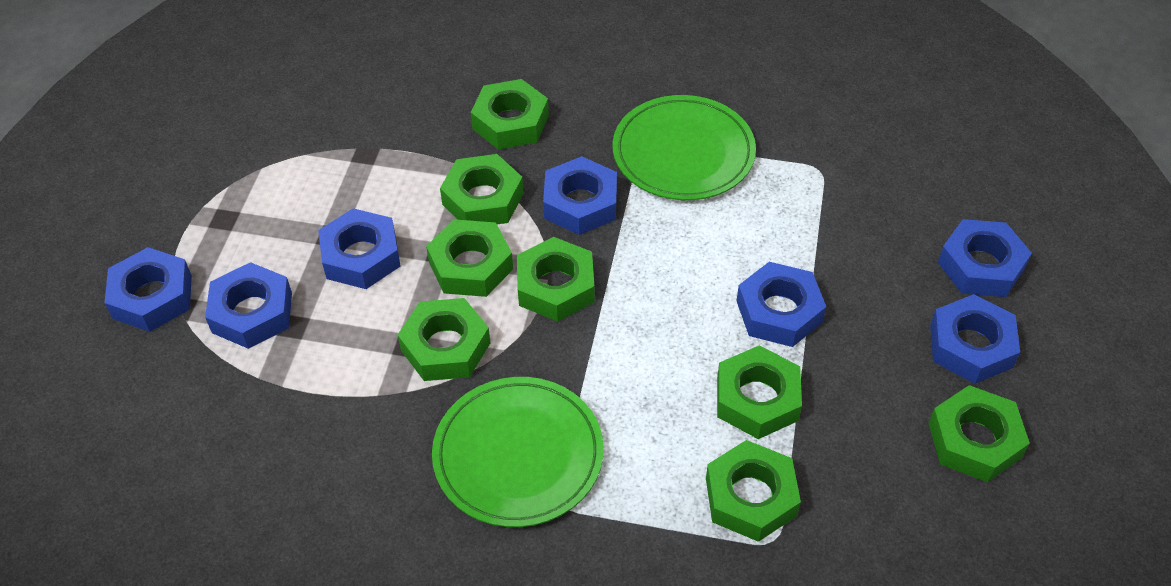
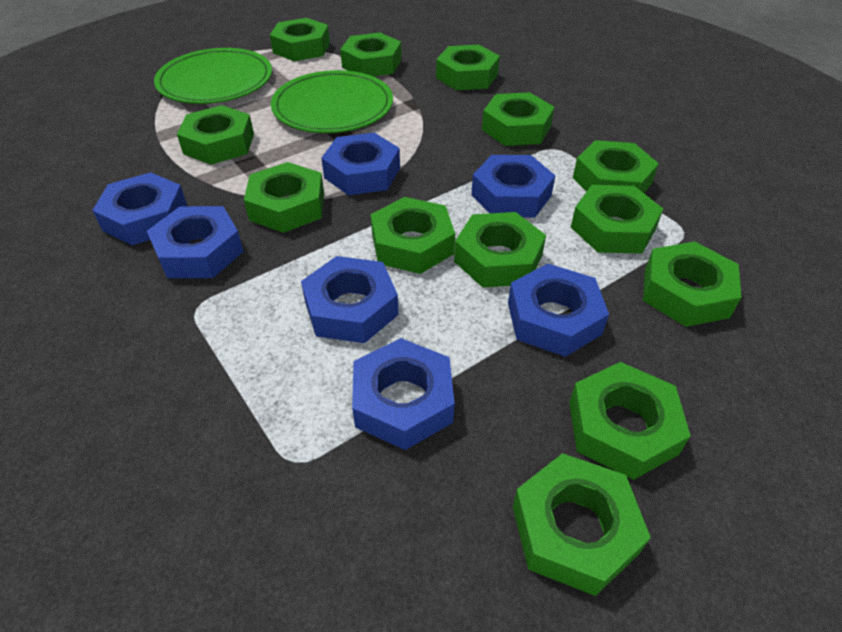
green nut: 8 -> 13

